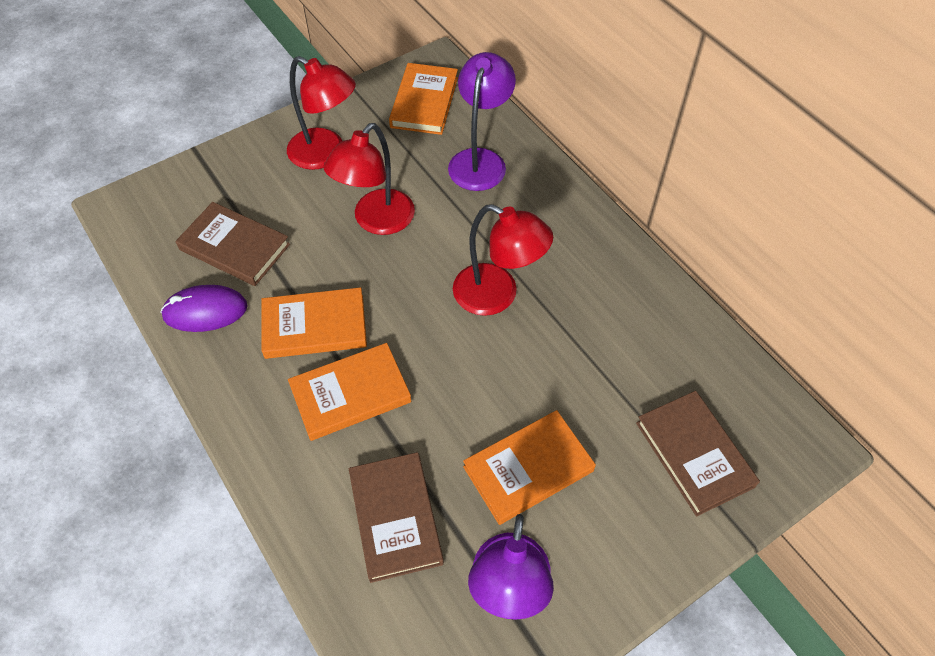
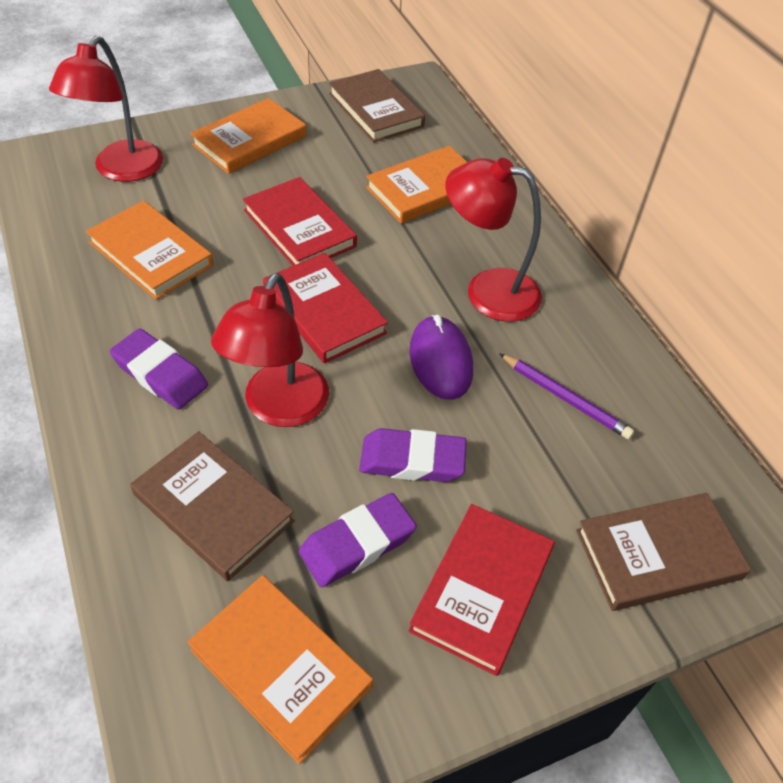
purple eraser: 0 -> 3
purple lamp: 2 -> 0
purple pencil: 0 -> 1
red book: 0 -> 3

